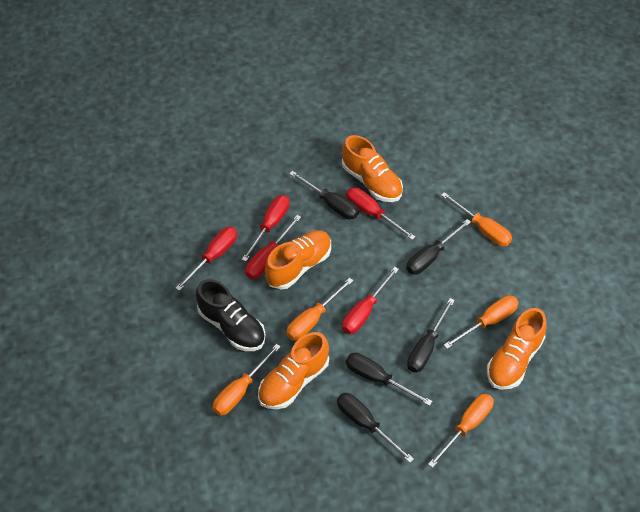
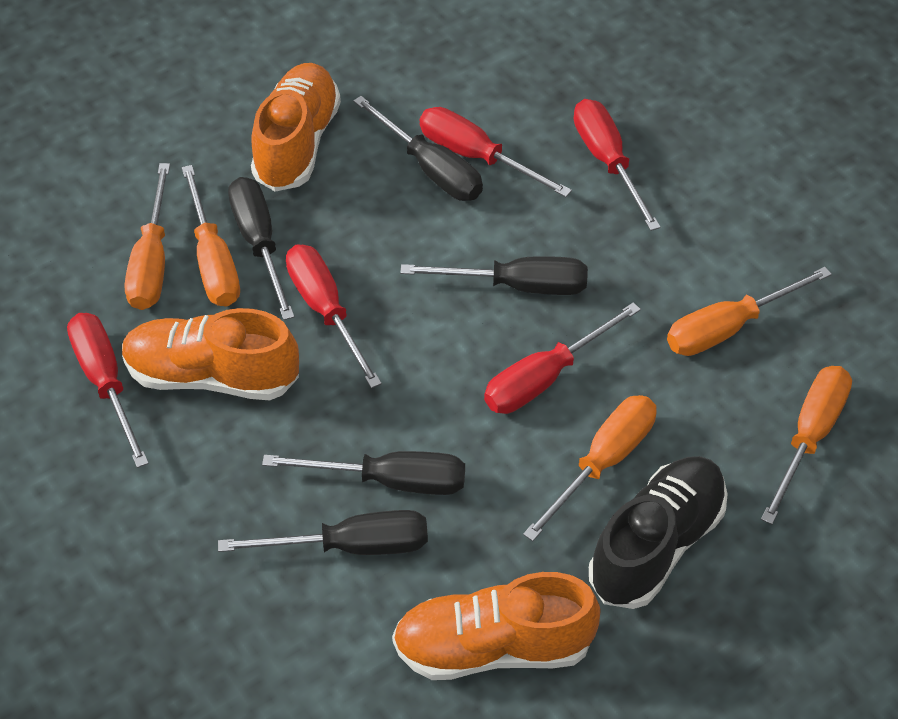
orange shoe: 4 -> 3

